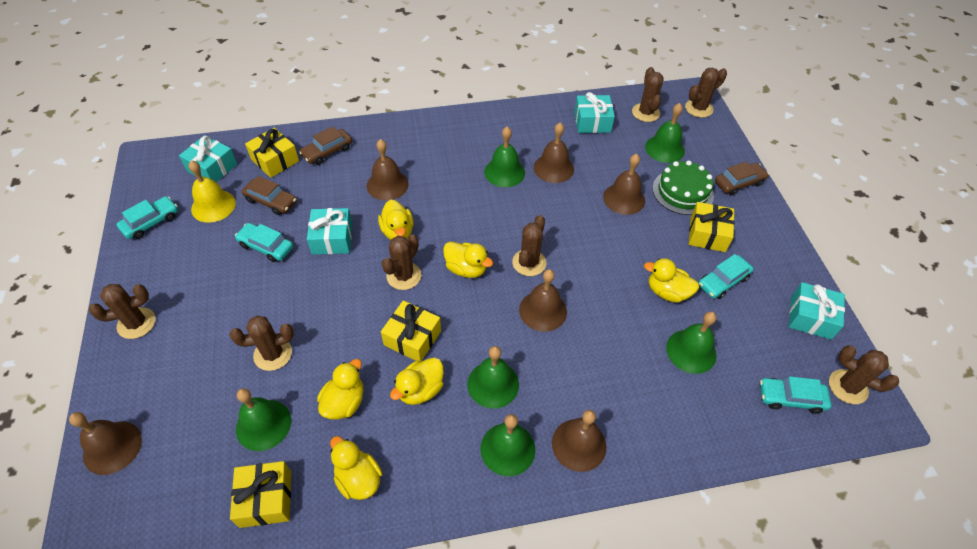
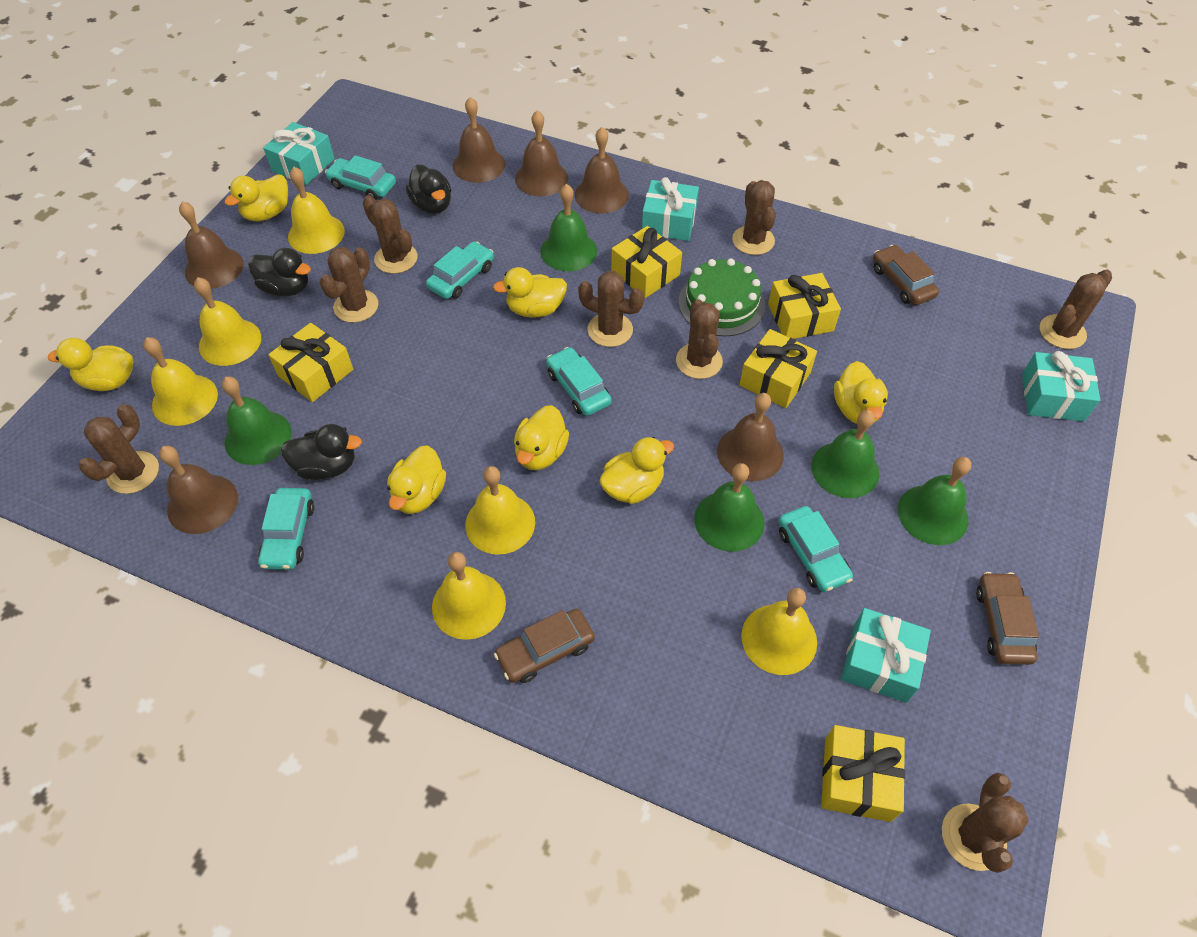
black duck: 0 -> 3
brown cactus: 7 -> 8
green bell: 6 -> 5
turquoise car: 4 -> 5
yellow bell: 1 -> 6
yellow duck: 6 -> 7
yellow gift: 4 -> 5

